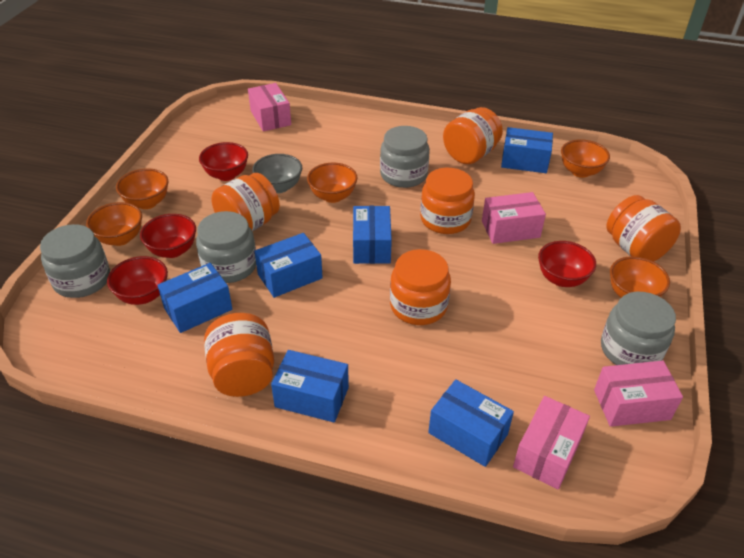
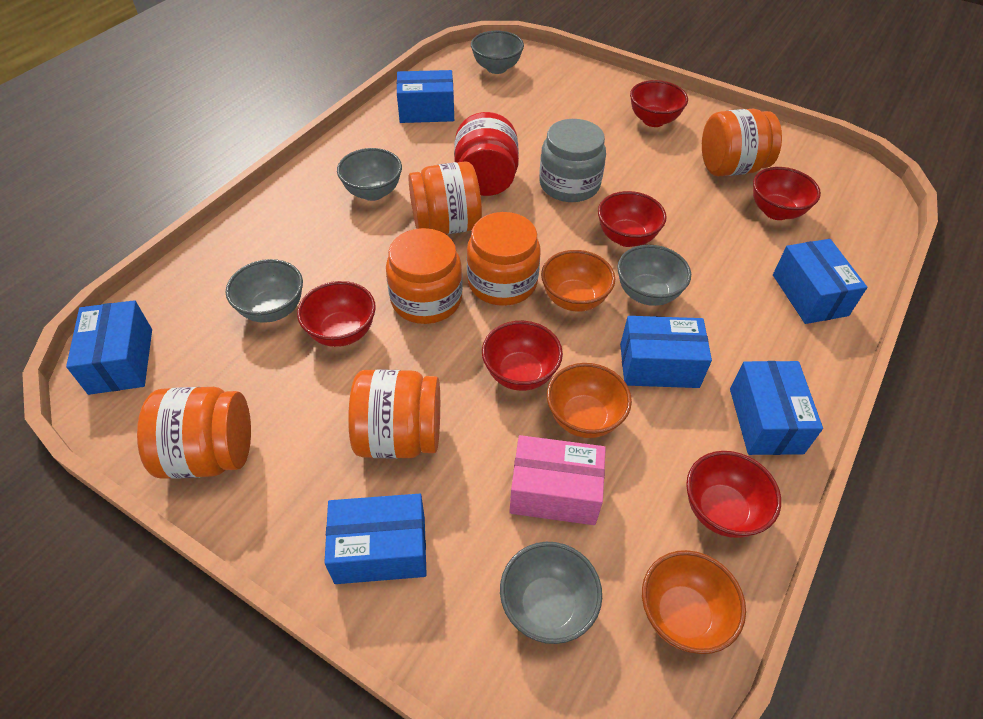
grey bowl: 1 -> 5
grey jar: 4 -> 1
orange bowl: 5 -> 3
pink box: 4 -> 1
red bowl: 4 -> 6
red jar: 0 -> 1

